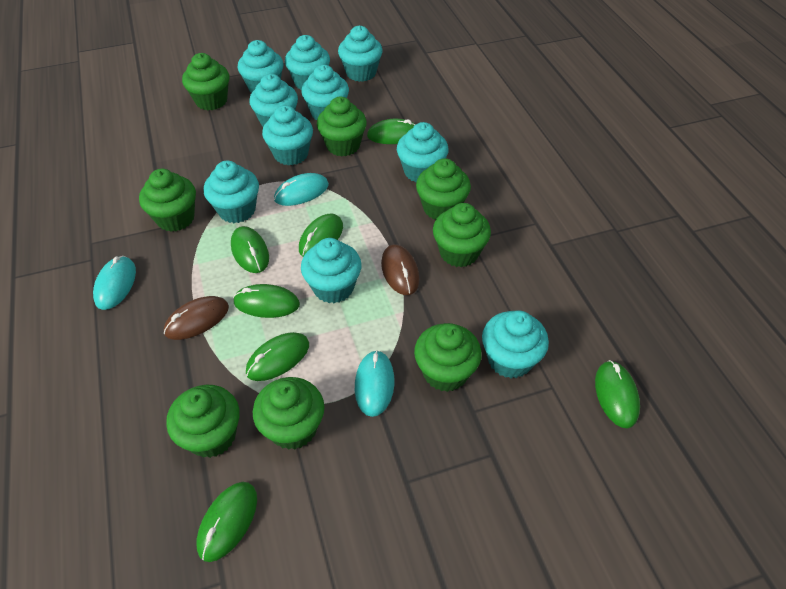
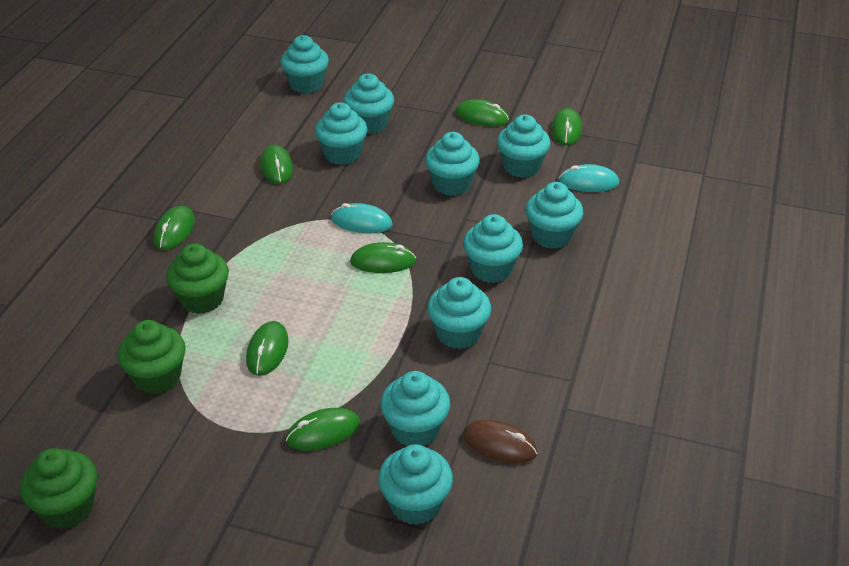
brown mouse: 2 -> 1
green cupcake: 8 -> 3
turquoise mouse: 3 -> 2

